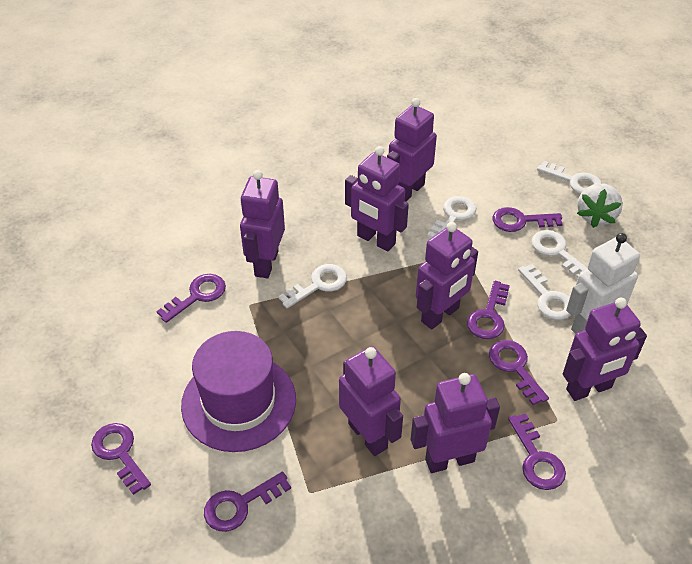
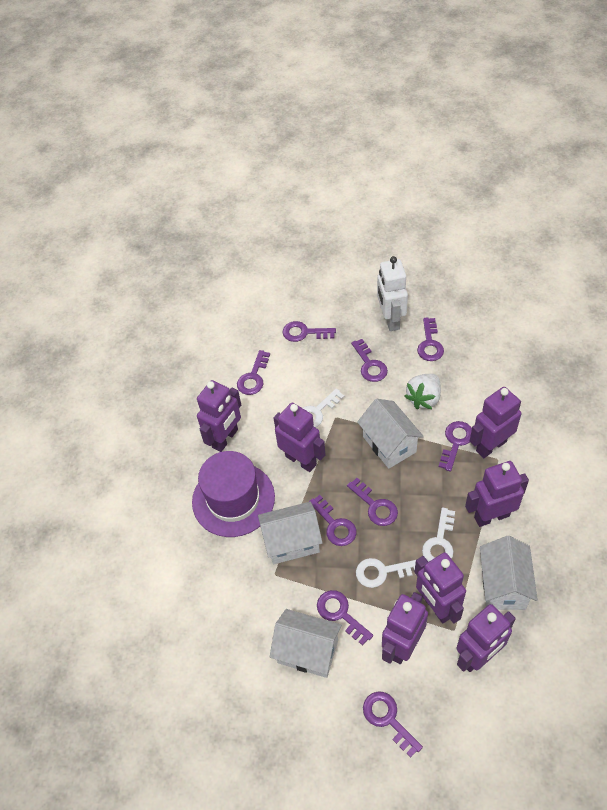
purple key: 7 -> 9
white house: 0 -> 4
white key: 5 -> 3

